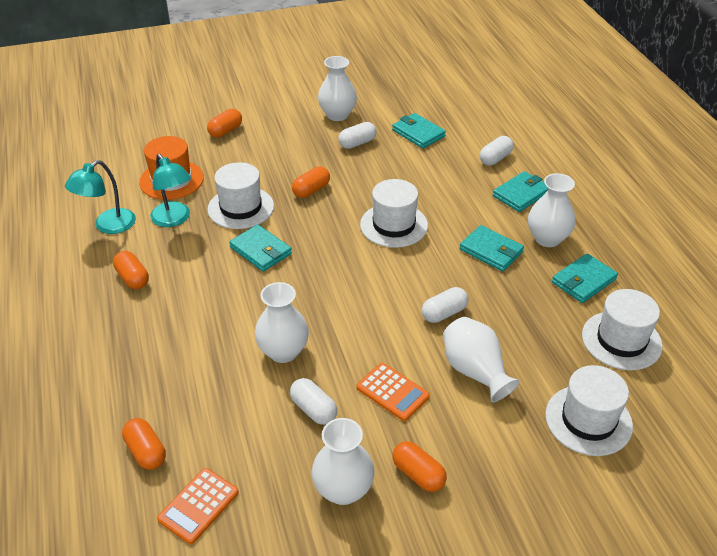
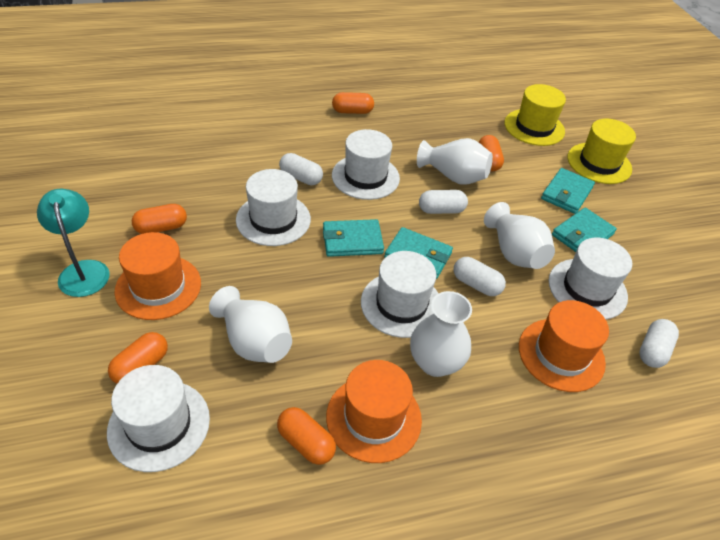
orange calculator: 2 -> 0
orange hat: 1 -> 3
turquoise lamp: 2 -> 1
turquoise wallet: 5 -> 4
white hat: 4 -> 5
white vase: 5 -> 4
yellow hat: 0 -> 2

